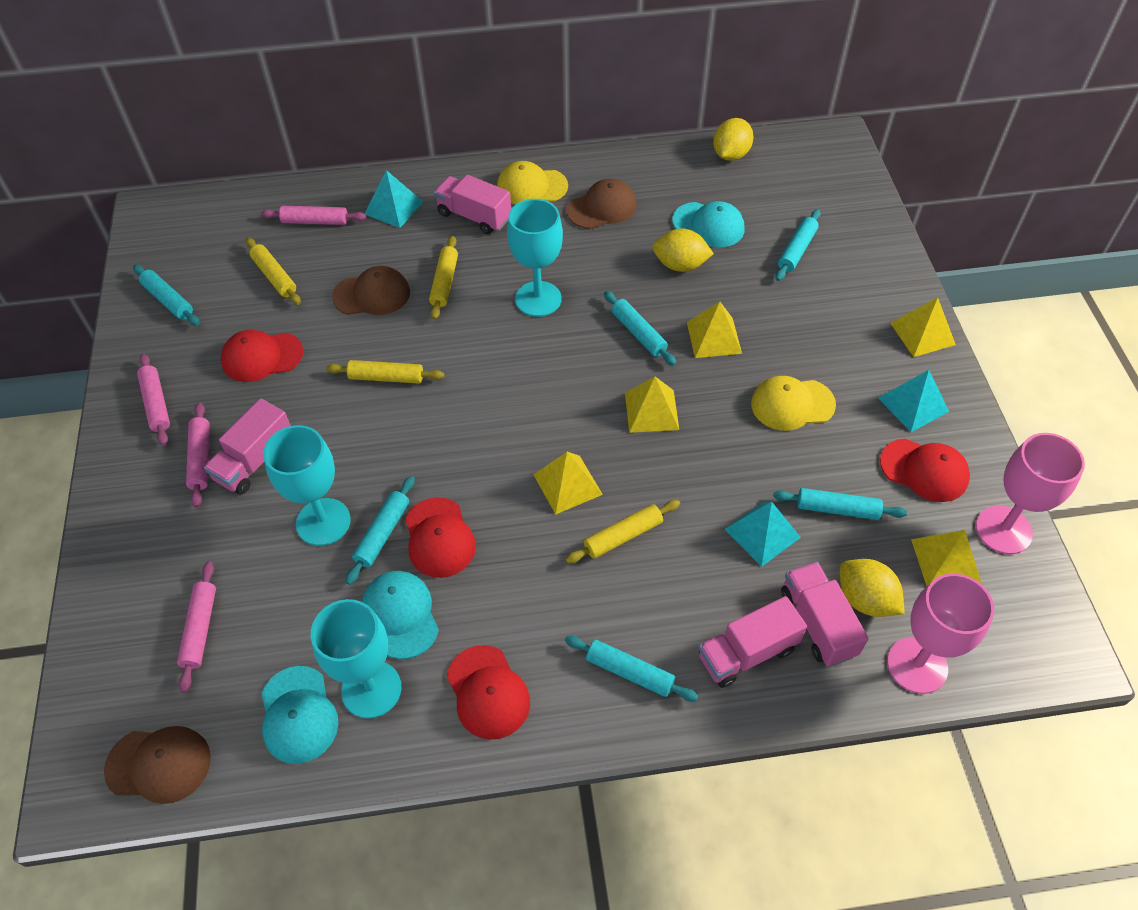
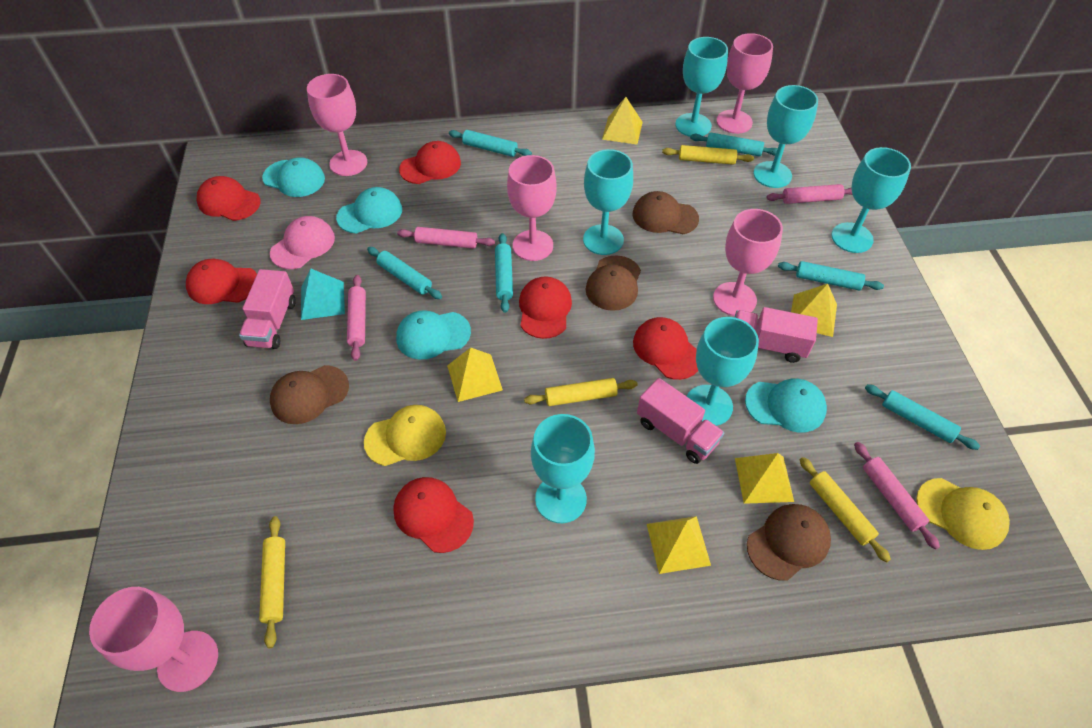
brown cap: 3 -> 4
pink cap: 0 -> 1
pink goblet: 2 -> 5
pink truck: 4 -> 3
red cap: 4 -> 6
turquoise cap: 3 -> 4
turquoise goblet: 3 -> 6
turquoise pyramid: 3 -> 1
yellow lemon: 3 -> 0

